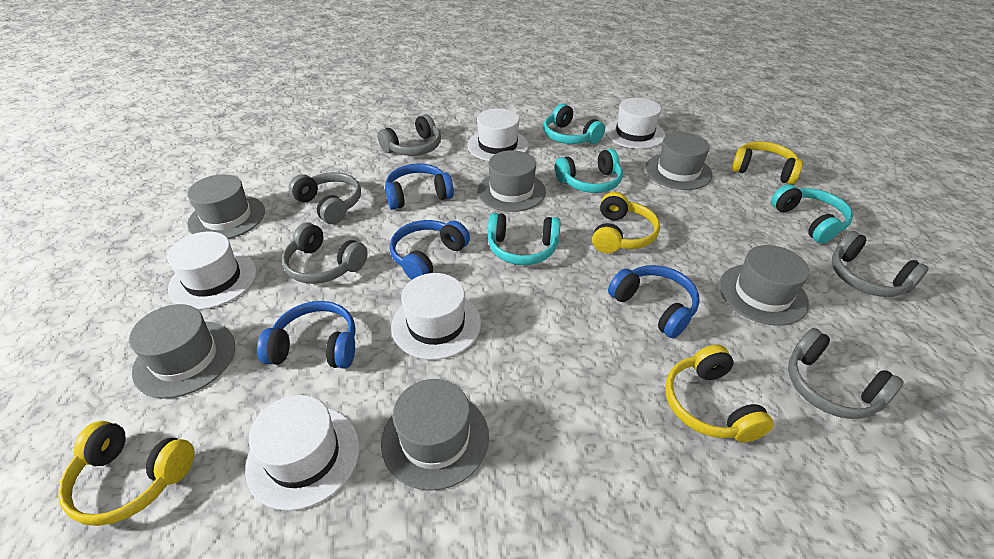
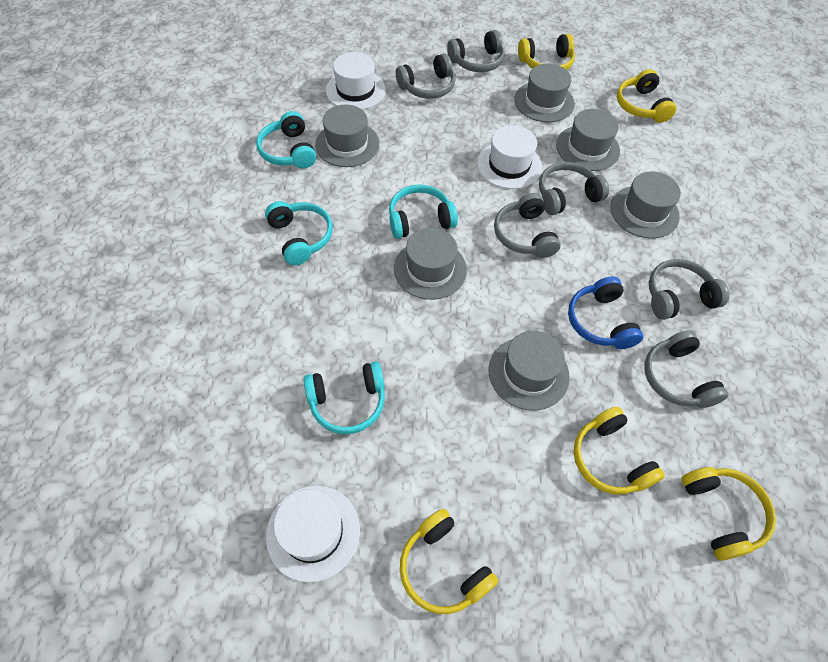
blue headphones: 4 -> 1
grey headphones: 5 -> 6
white hat: 5 -> 3
yellow headphones: 4 -> 5

